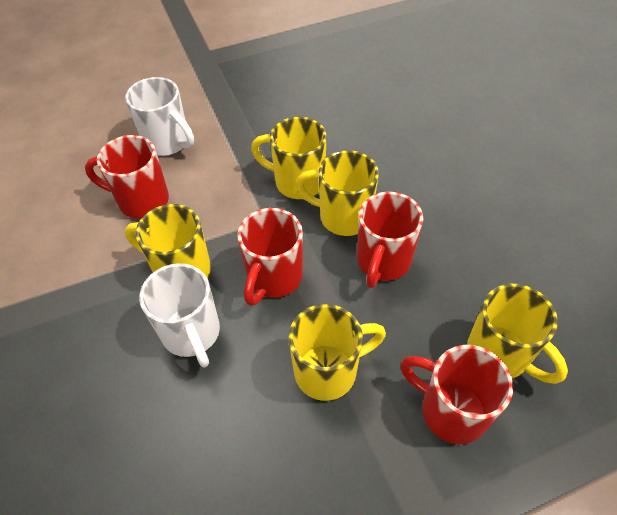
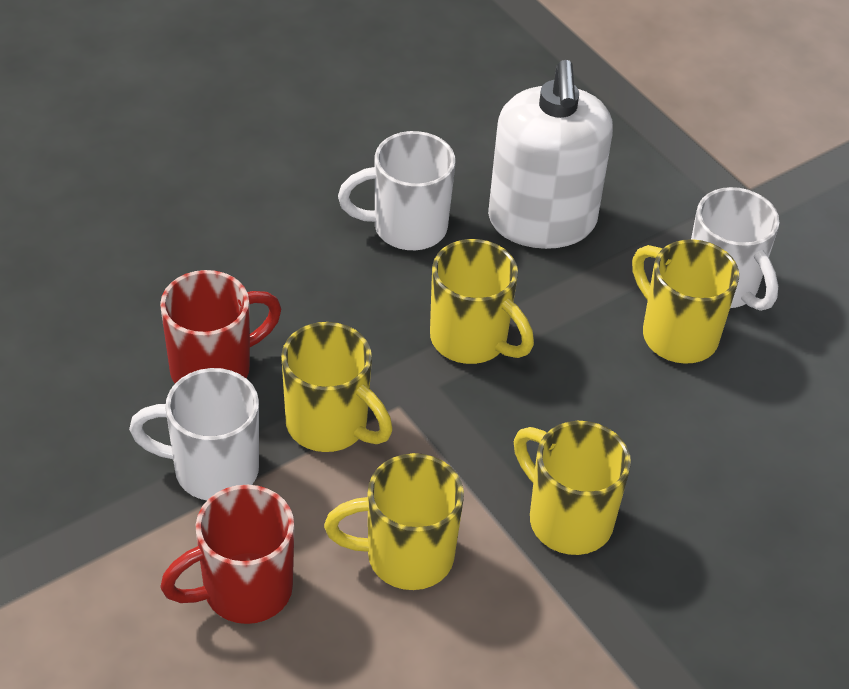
red mug: 4 -> 2
white mug: 2 -> 3
white soap dispenser: 0 -> 1

